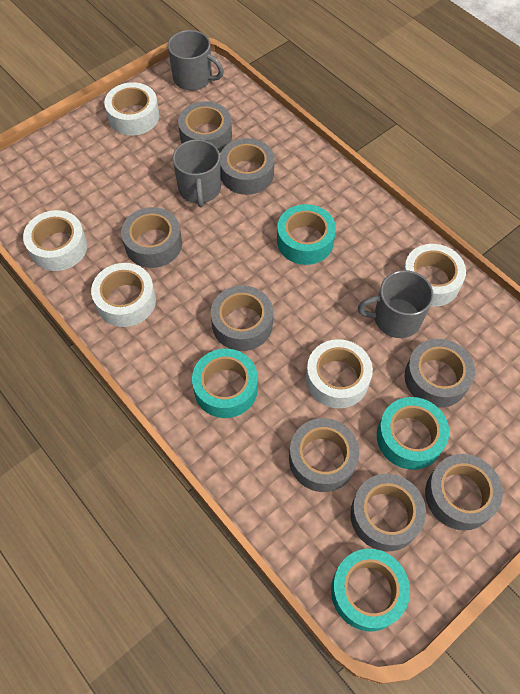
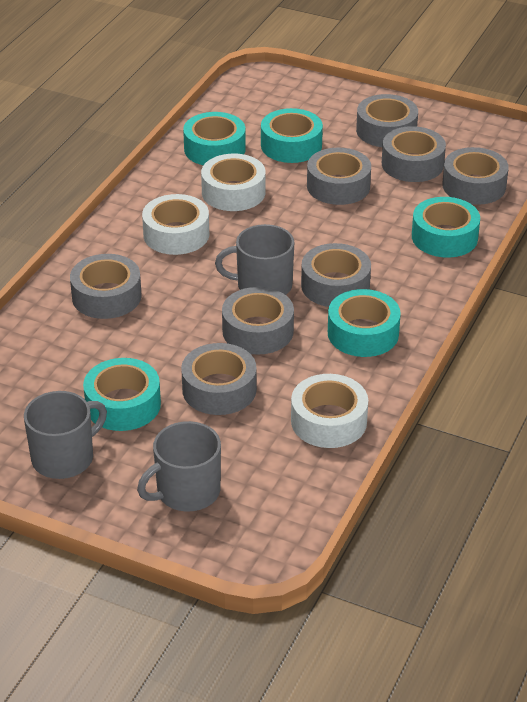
turquoise tape: 4 -> 5
white tape: 5 -> 3

